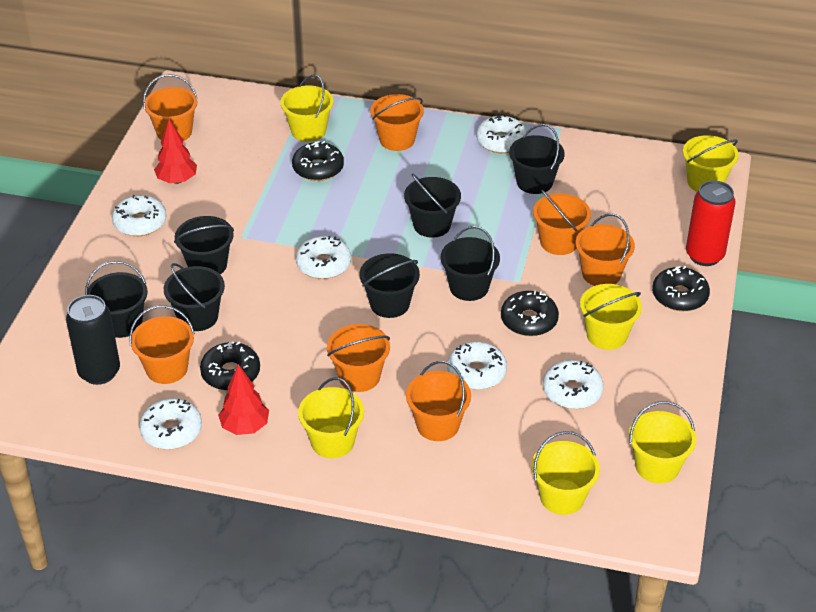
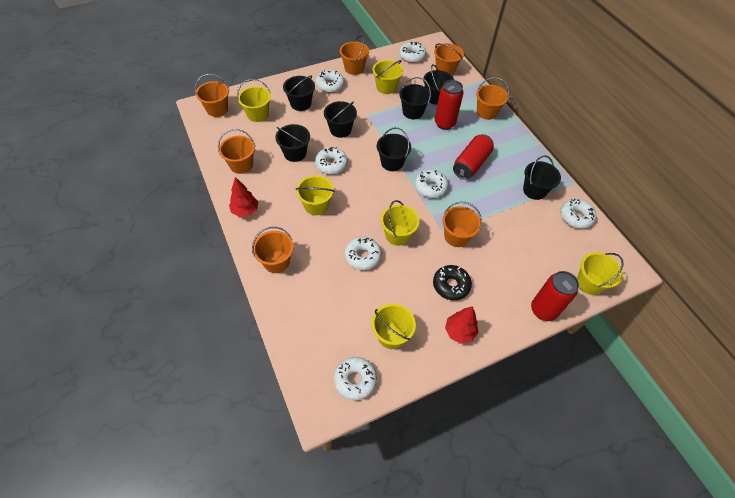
black can: 1 -> 0
black donut: 4 -> 1
red can: 1 -> 3
white donut: 6 -> 7

